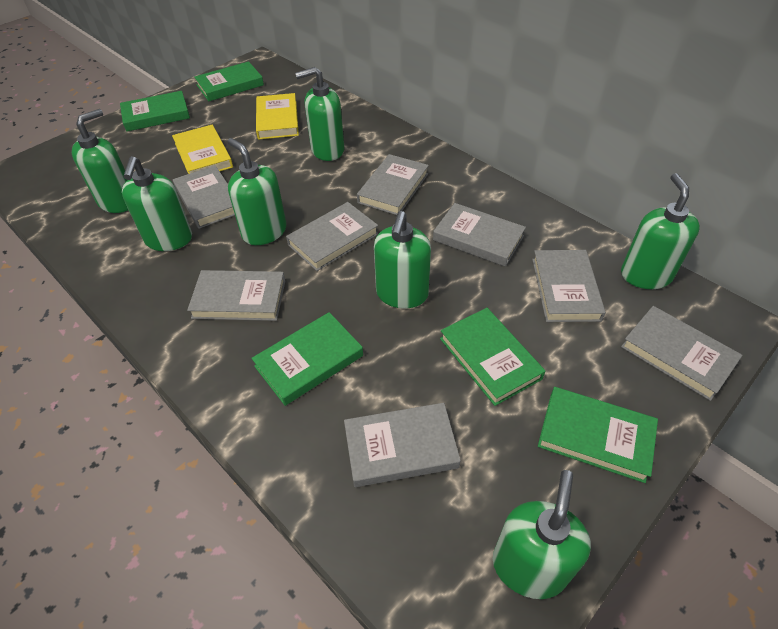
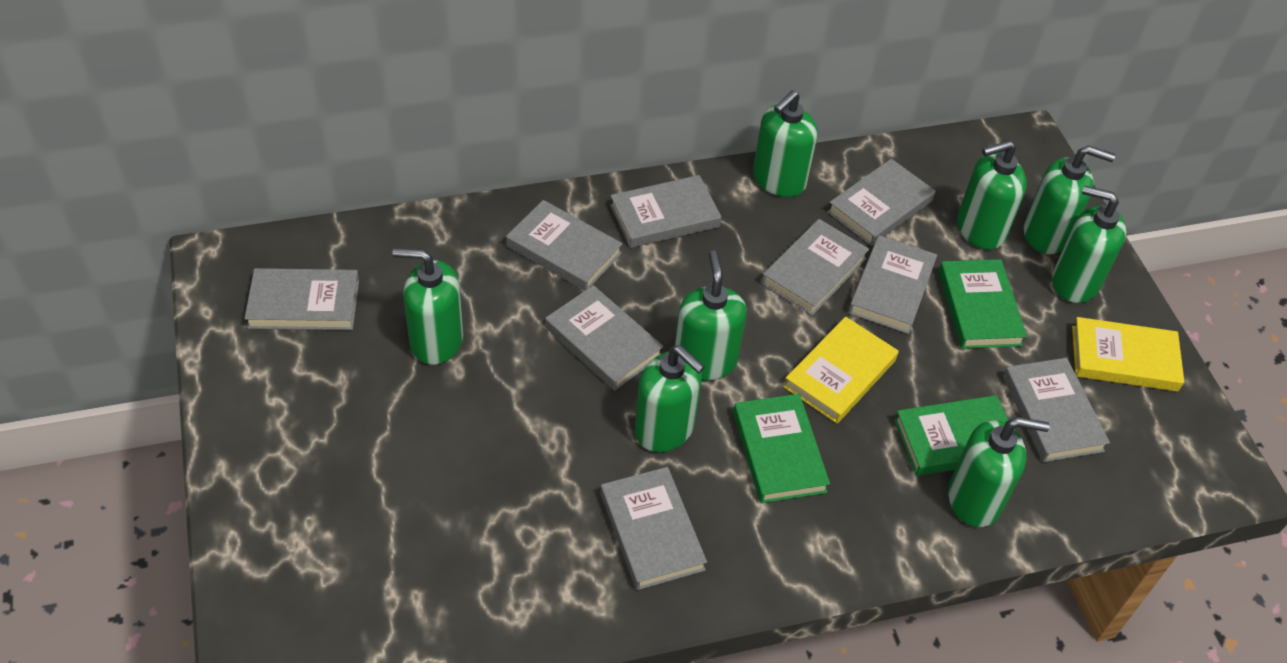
green book: 5 -> 3
green soap dispenser: 7 -> 8
grey book: 8 -> 9

